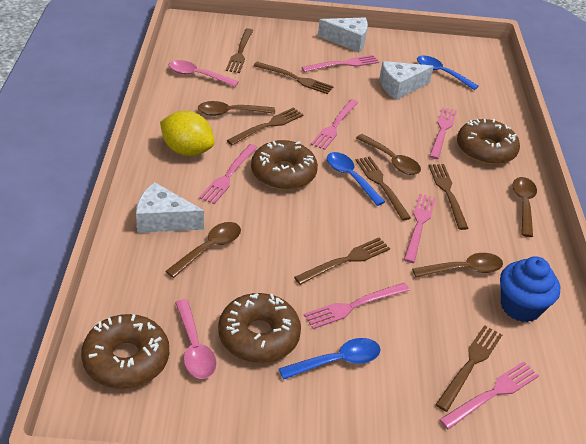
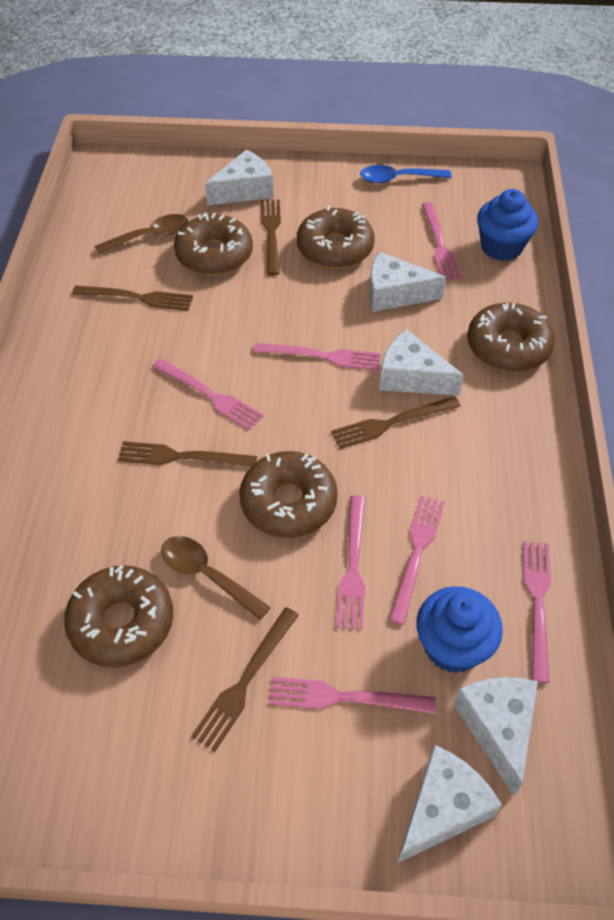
blue cupcake: 1 -> 2
blue spoon: 3 -> 1
brown donut: 4 -> 5
brown fork: 7 -> 5
brown spoon: 5 -> 2
pink spoon: 2 -> 0
white cheese: 3 -> 5
yellow lemon: 1 -> 0

